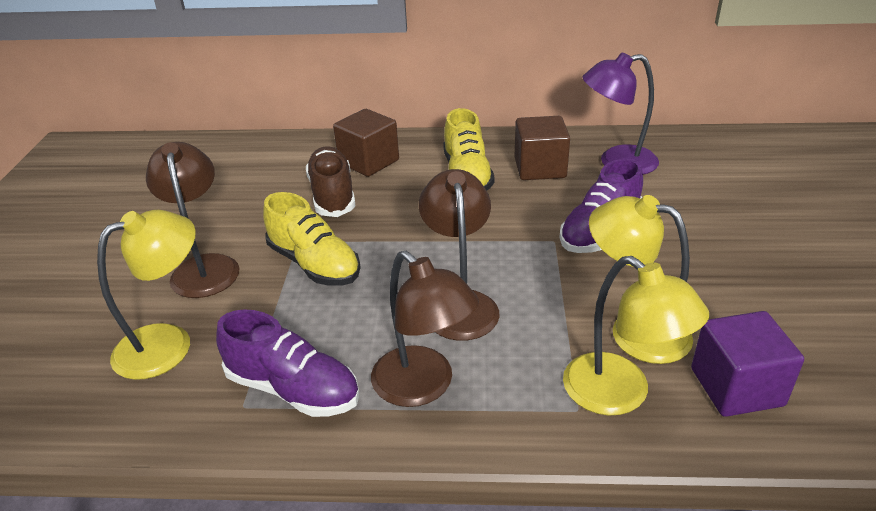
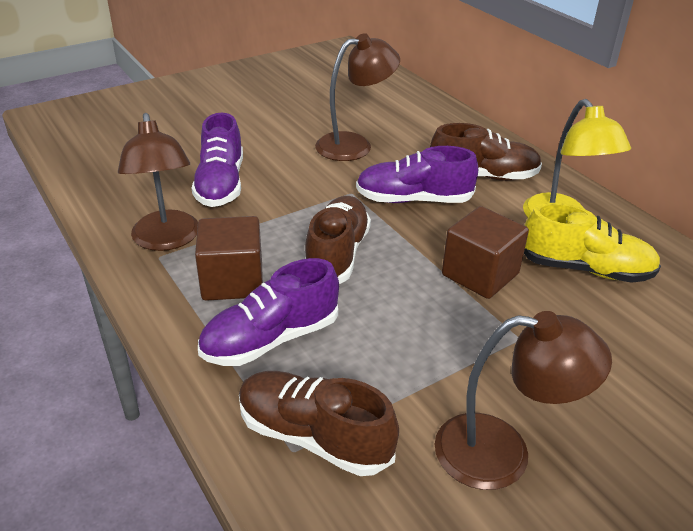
brown shoe: 1 -> 3
purple cube: 1 -> 0
purple lamp: 1 -> 0
purple shoe: 2 -> 3
yellow lamp: 3 -> 1
yellow shoe: 2 -> 1

